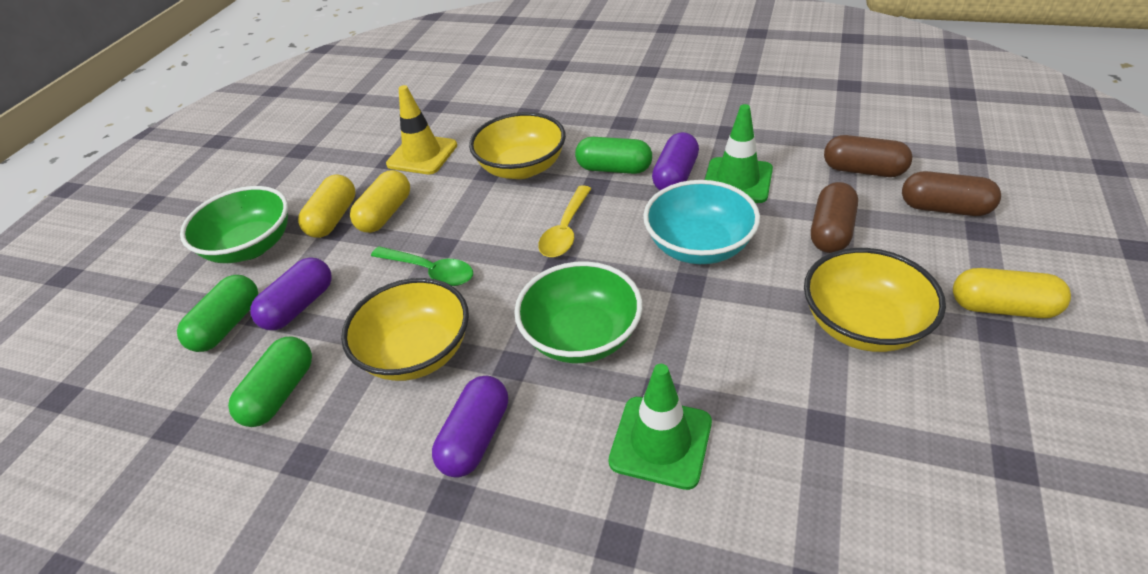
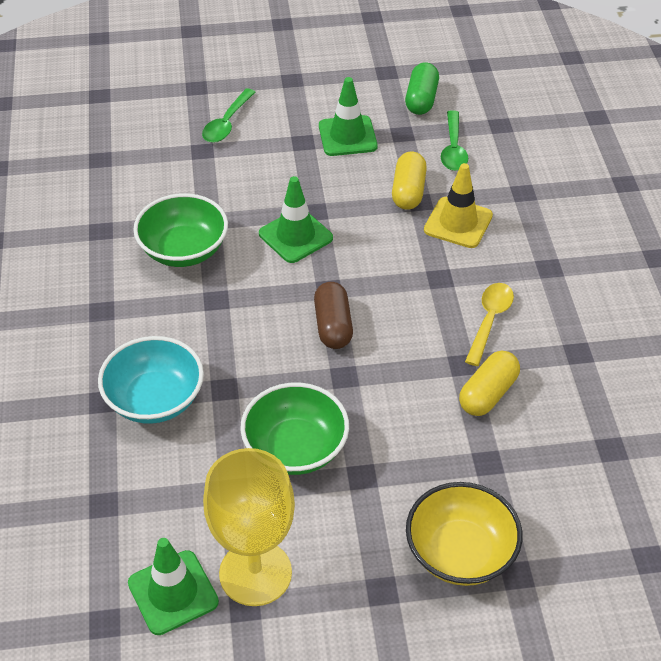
brown capsule: 3 -> 1
green capsule: 3 -> 1
green spoon: 1 -> 2
green traffic cone: 2 -> 3
purple capsule: 3 -> 0
yellow bowl: 3 -> 1
yellow capsule: 3 -> 2
yellow goblet: 0 -> 1

